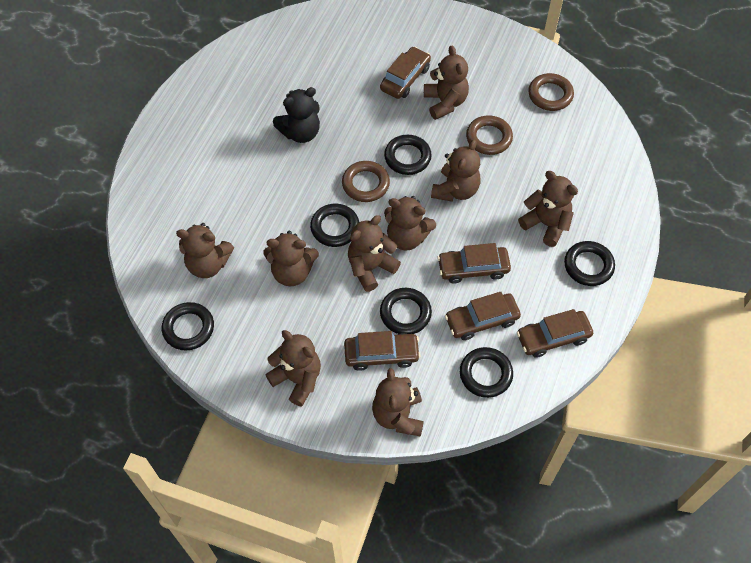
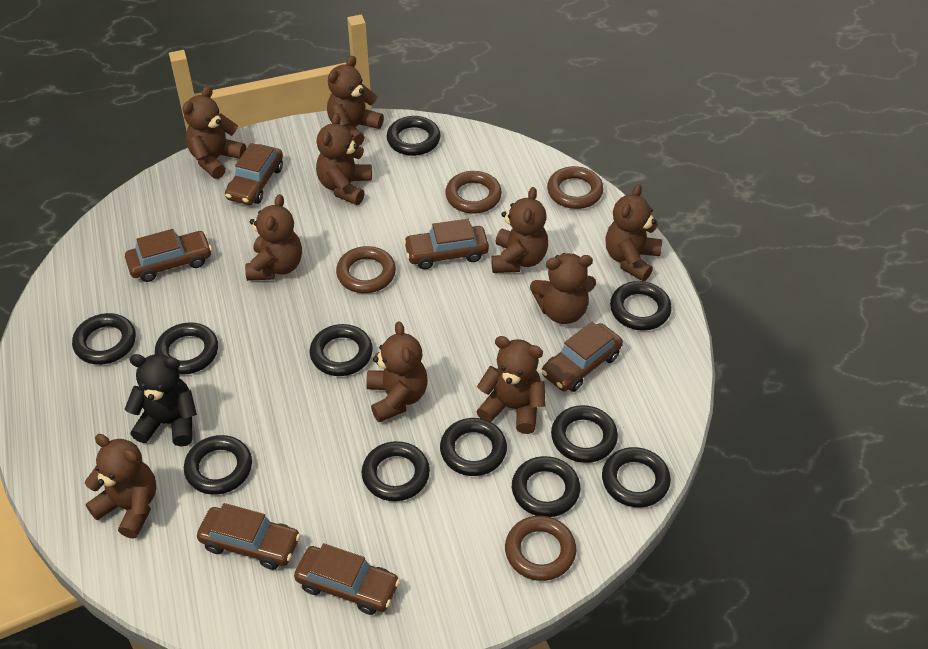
black ring: 6 -> 11
brown car: 5 -> 6
brown ring: 3 -> 4
brown teddy bear: 9 -> 10

